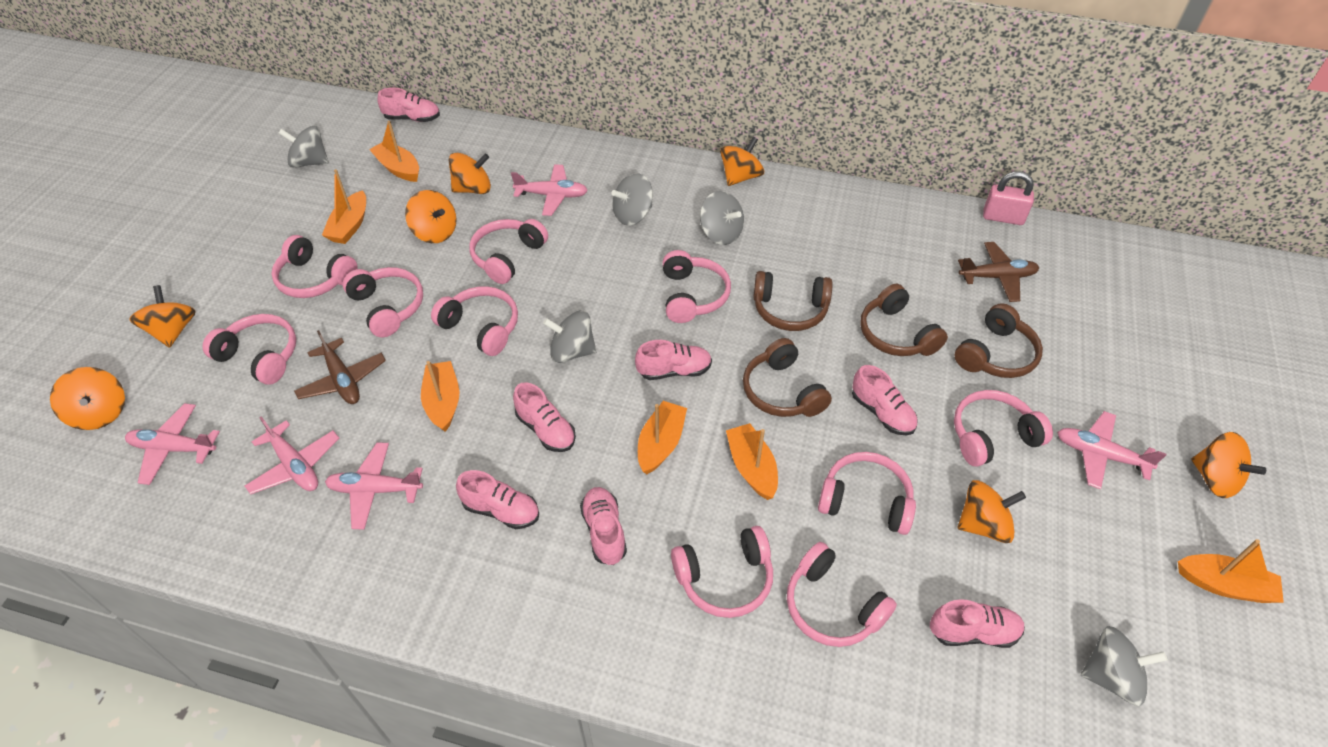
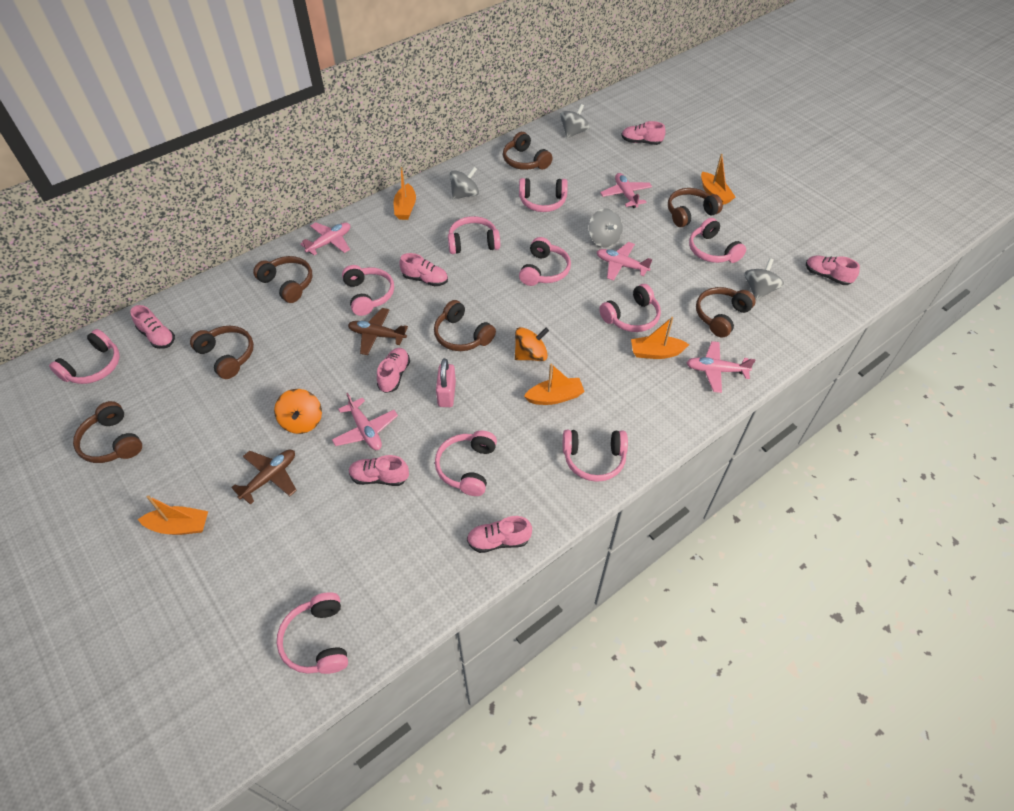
brown headphones: 4 -> 7
grey spinning top: 5 -> 4
orange boat: 6 -> 5
orange spinning top: 7 -> 2

